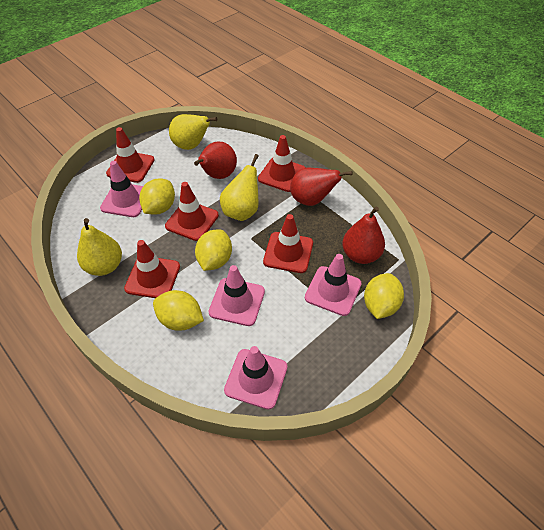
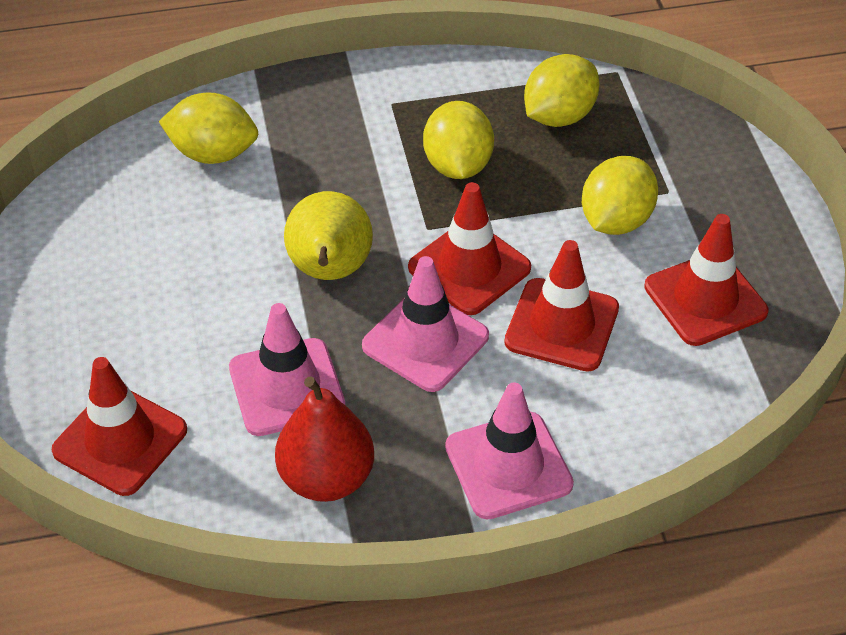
pink traffic cone: 4 -> 3
red pear: 3 -> 1
red traffic cone: 5 -> 4
yellow pear: 3 -> 1

